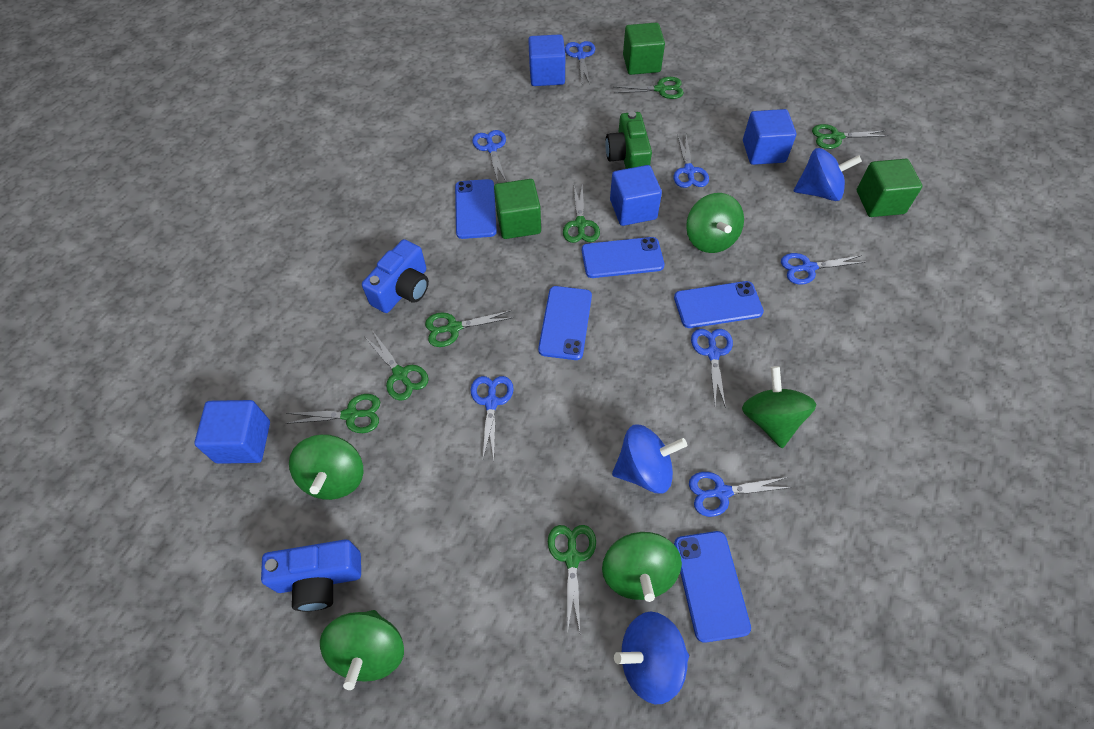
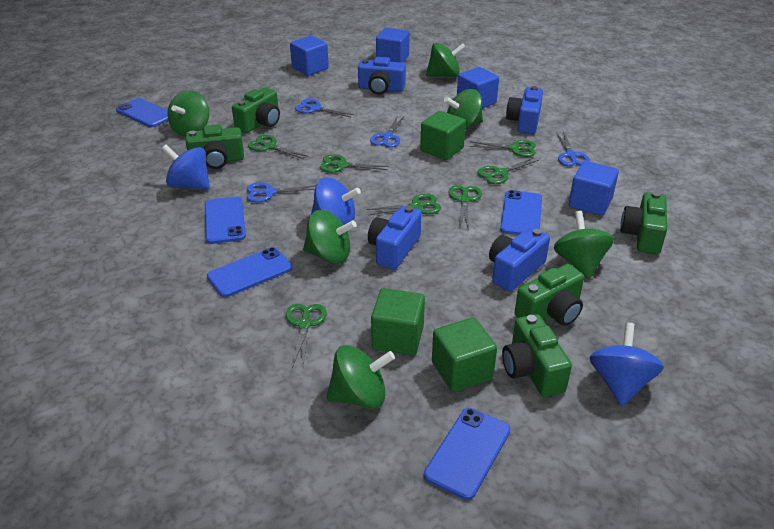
blue camera: 2 -> 4
blue scissors: 7 -> 4
green camera: 1 -> 5
green spinning top: 5 -> 6

